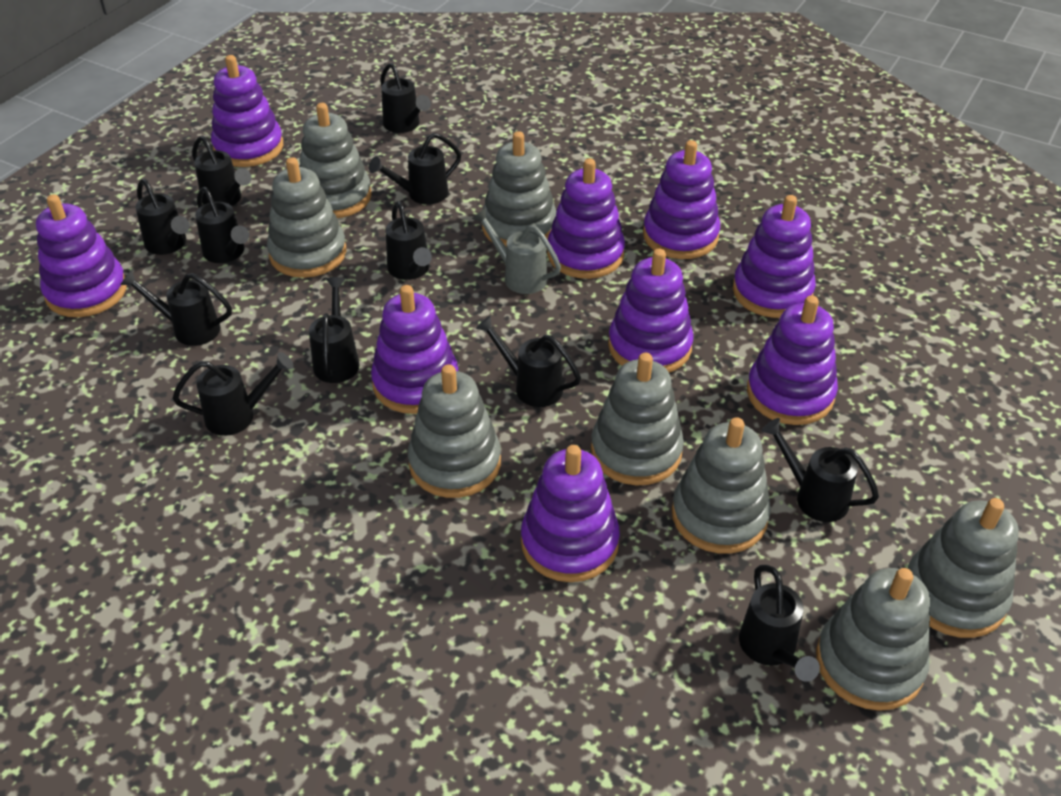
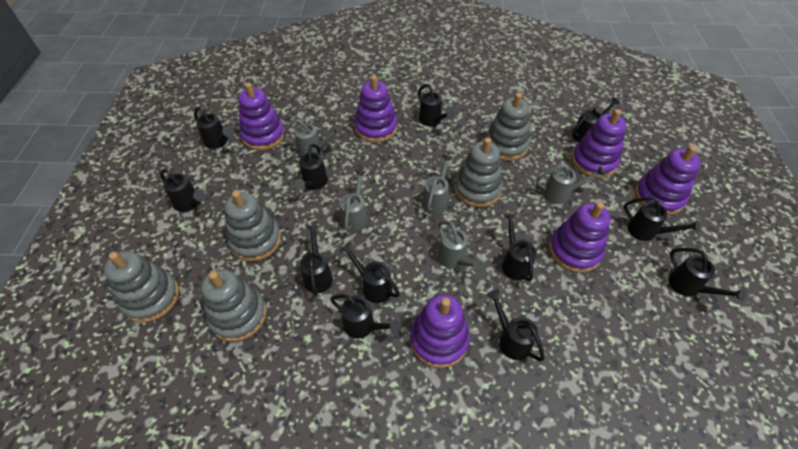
grey stacking toy: 8 -> 5
grey watering can: 1 -> 5
purple stacking toy: 9 -> 6

